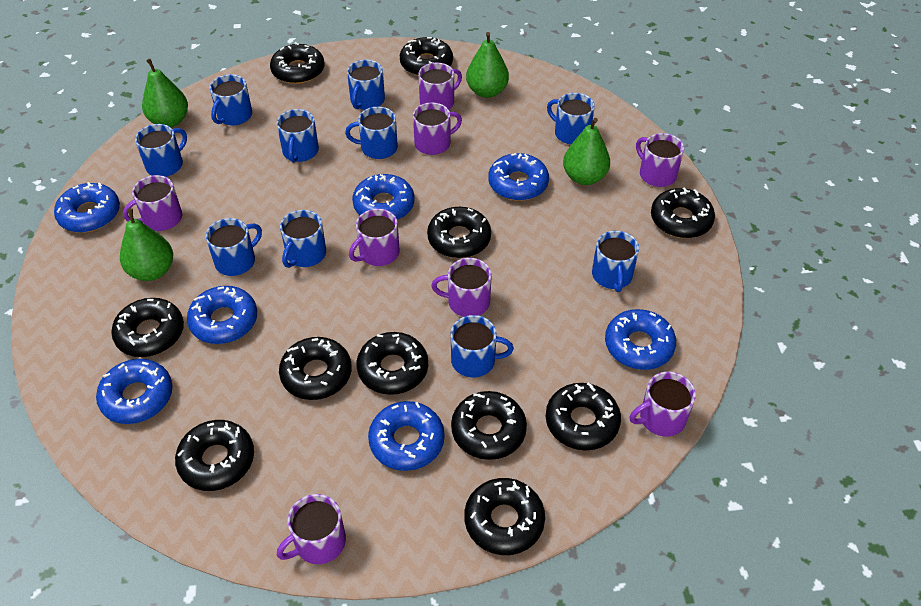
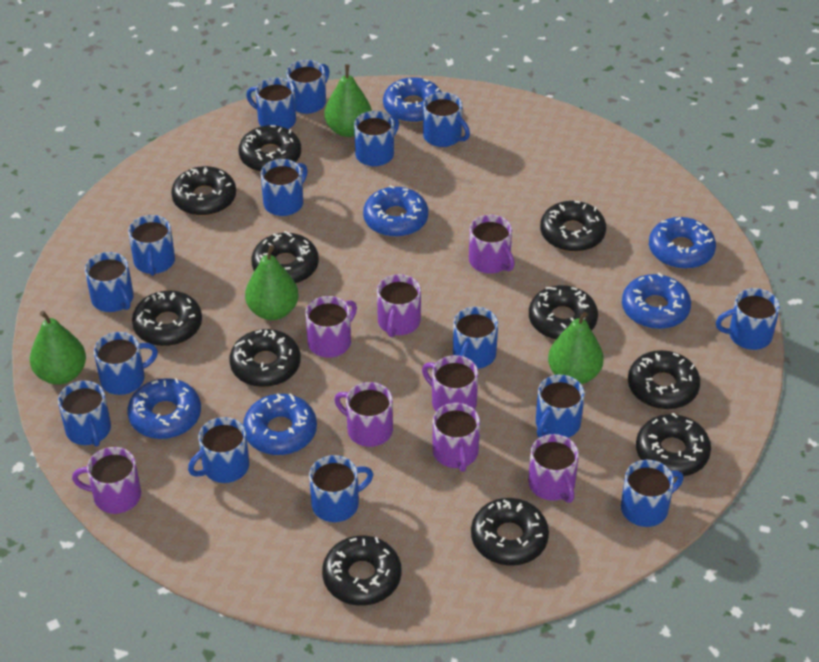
blue donut: 7 -> 6
blue mug: 10 -> 15

